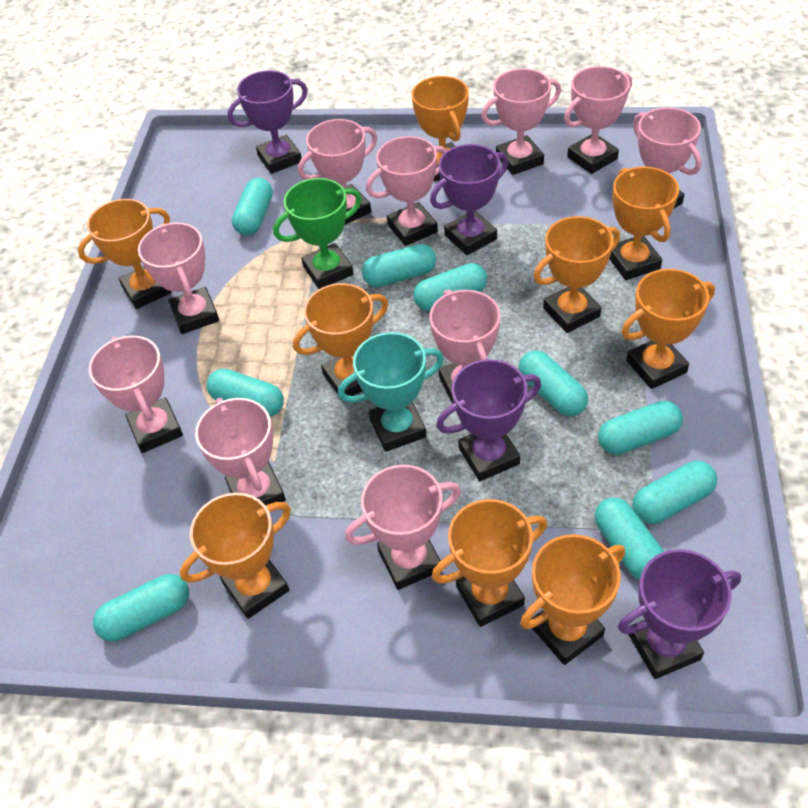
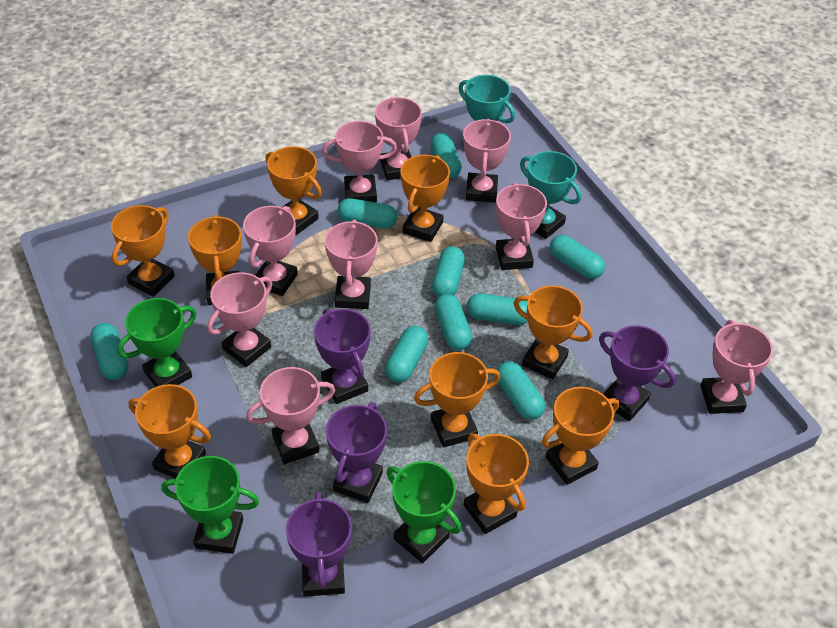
green trophy: 1 -> 3
pink trophy: 10 -> 9
turquoise trophy: 1 -> 2

